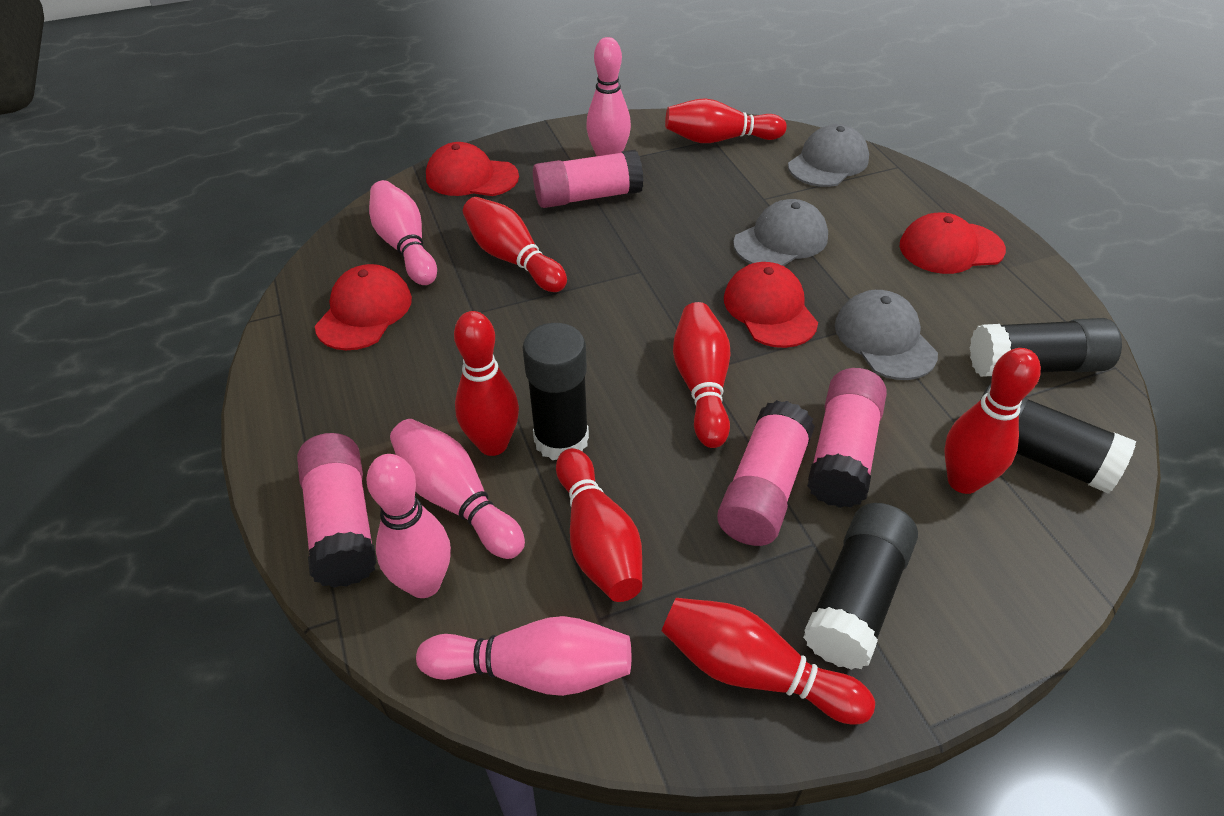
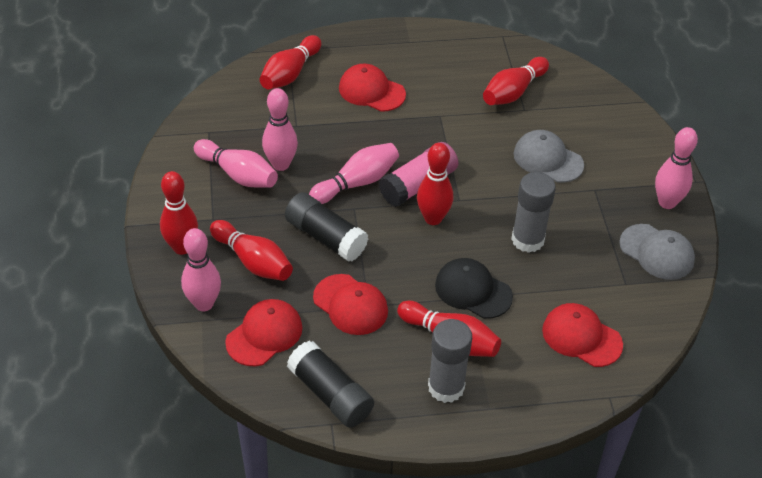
black cap: 0 -> 1
black glue stick: 4 -> 2
grey cap: 3 -> 2
grey glue stick: 0 -> 2
pink glue stick: 4 -> 1
red bowling pin: 7 -> 6

